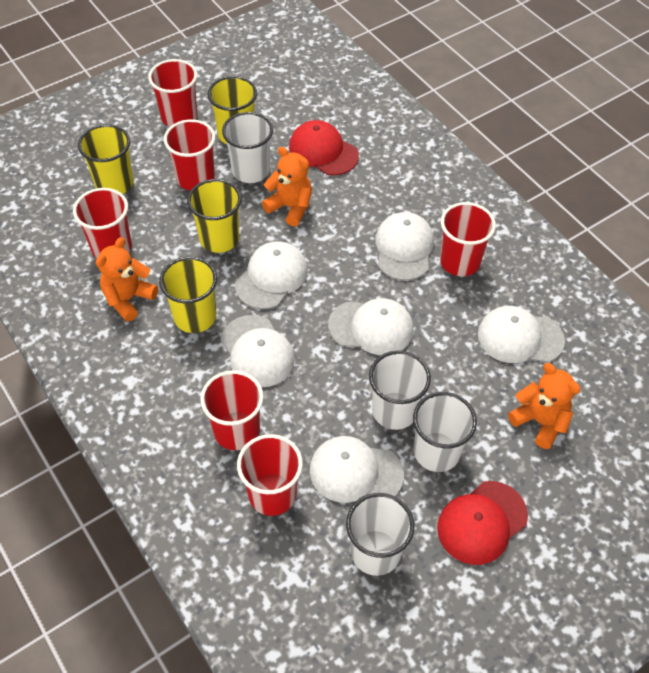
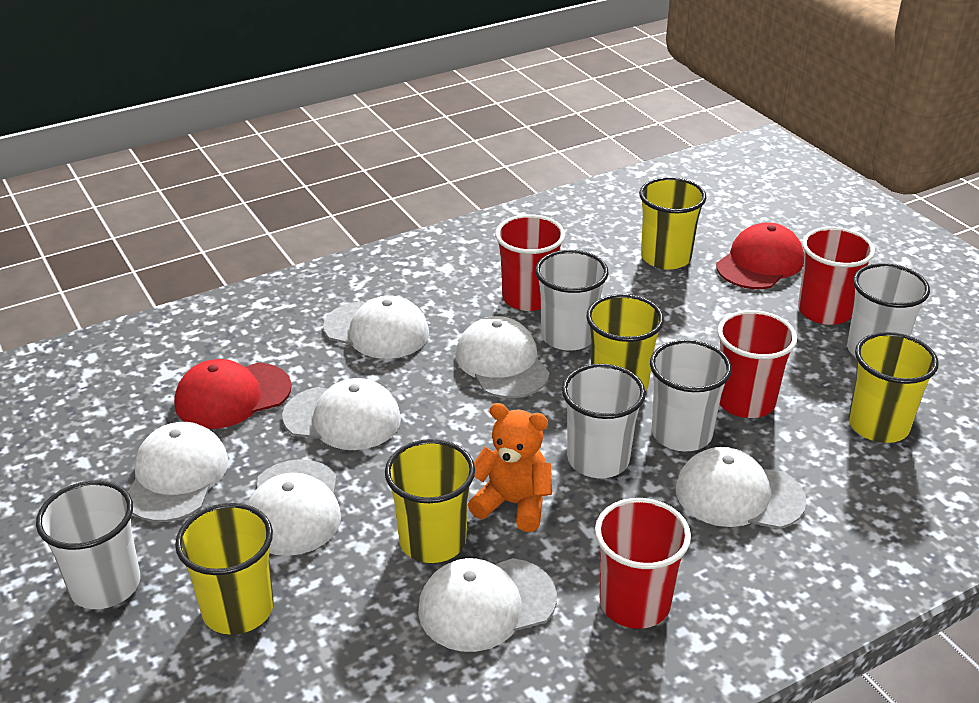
orange teddy bear: 3 -> 1
red cup: 6 -> 4
white cap: 6 -> 7
white cup: 4 -> 5
yellow cup: 4 -> 5

